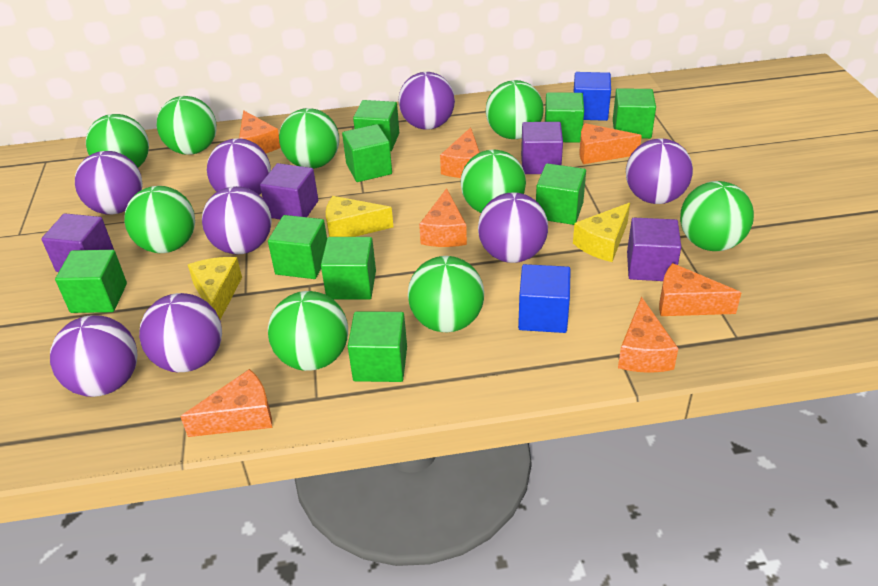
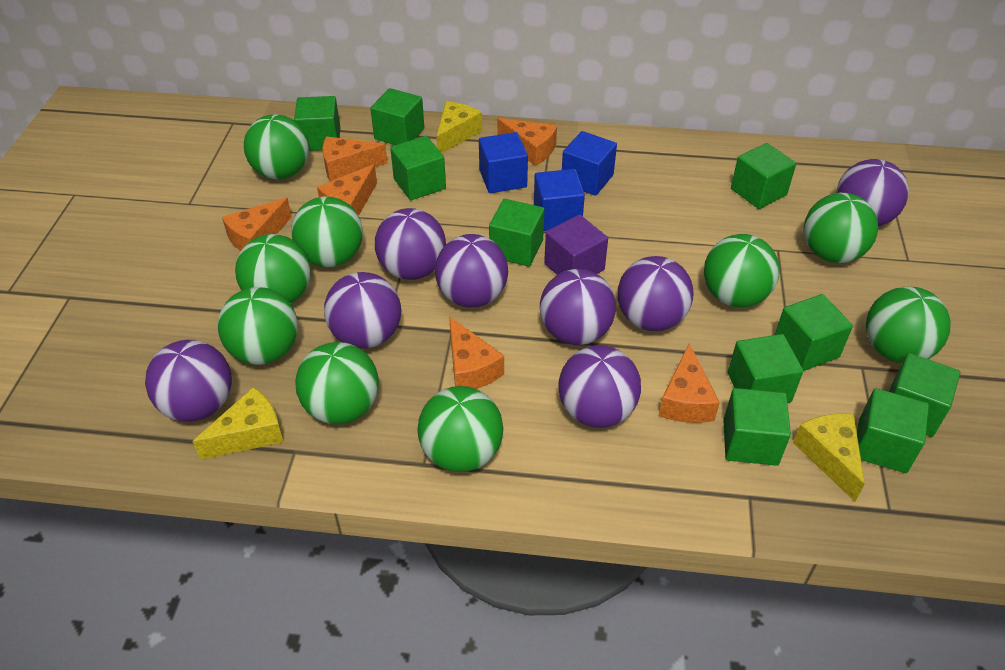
blue cube: 2 -> 3
green cube: 9 -> 10
orange cheese: 7 -> 6
purple cube: 4 -> 1

